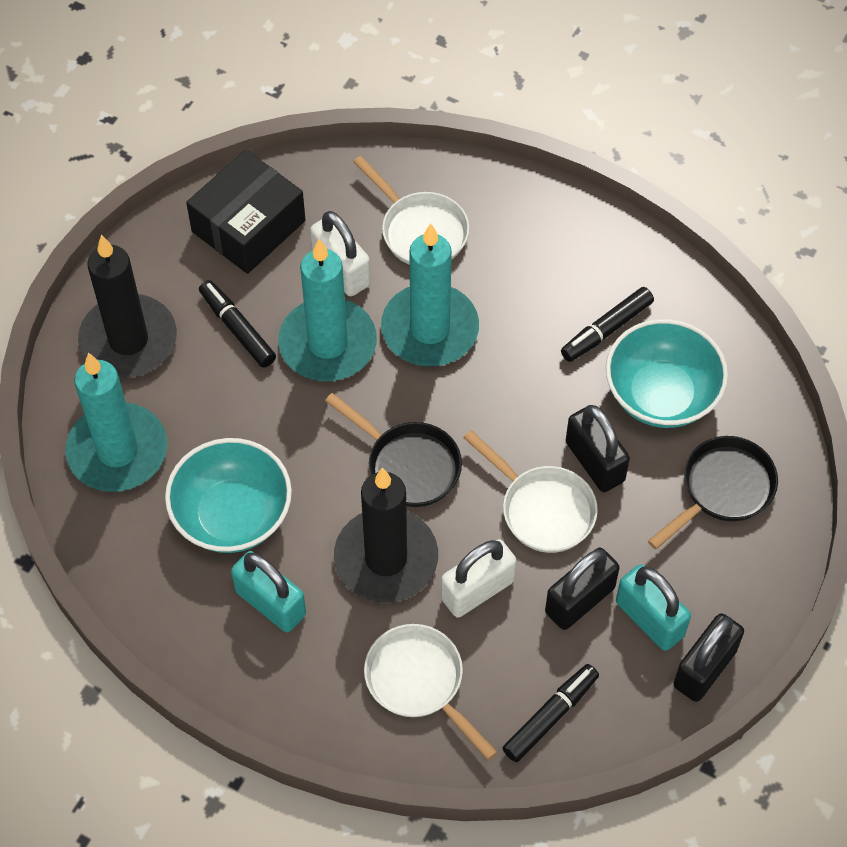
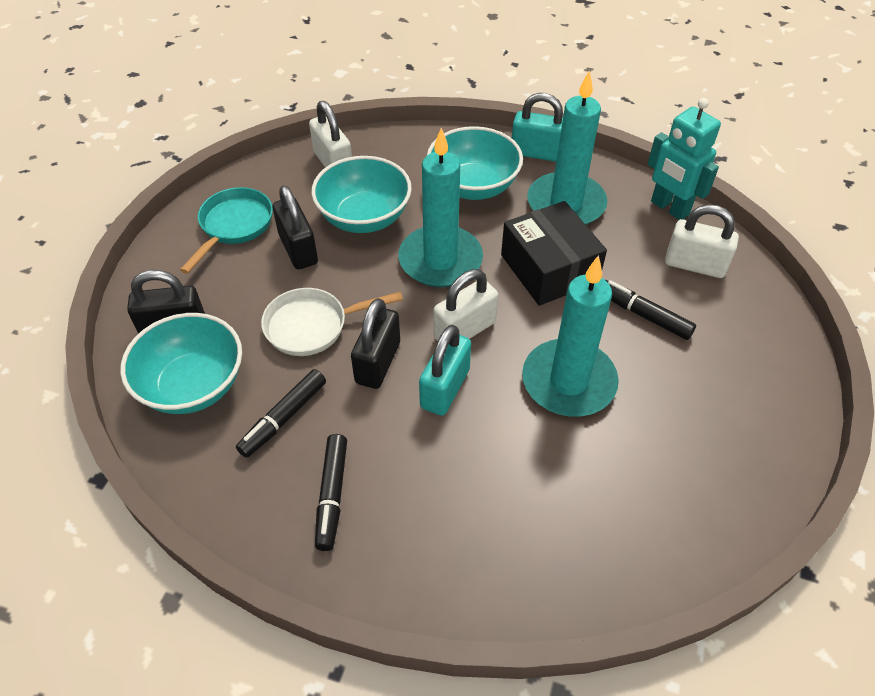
black candle: 2 -> 0
black pan: 2 -> 0
turquoise bowl: 2 -> 3
turquoise pan: 0 -> 1
turquoise robot: 0 -> 1
white padlock: 2 -> 3
white pan: 3 -> 1

